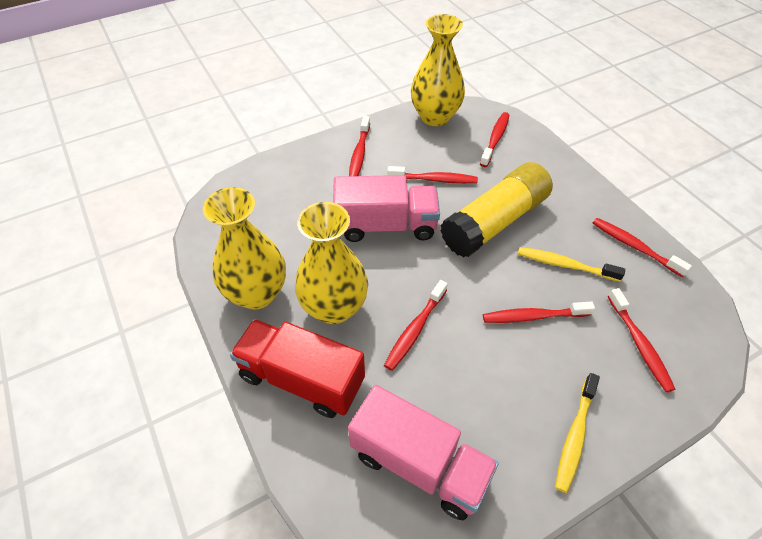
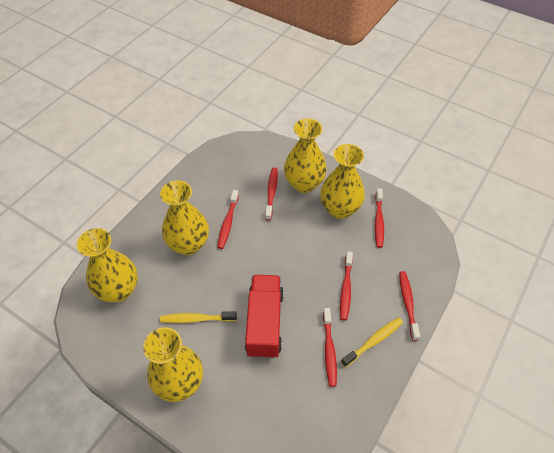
pink truck: 2 -> 0
red toothbrush: 7 -> 6
yellow glue stick: 1 -> 0
yellow vase: 3 -> 5

